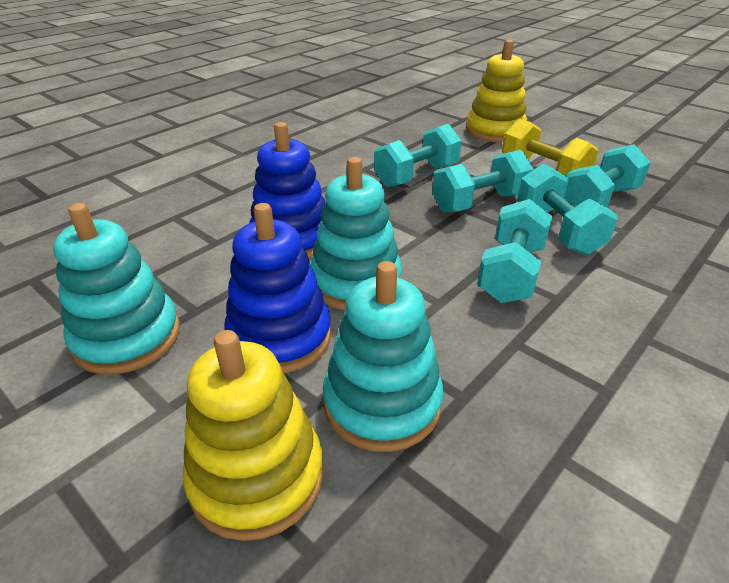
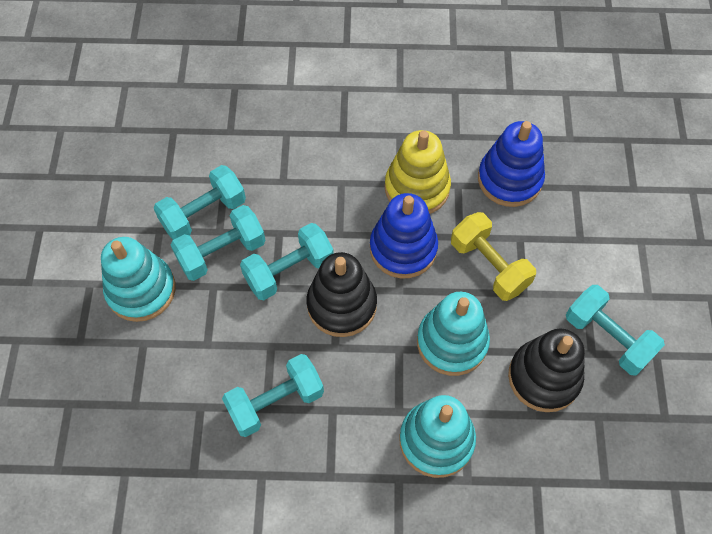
black stacking toy: 0 -> 2
yellow stacking toy: 2 -> 1

